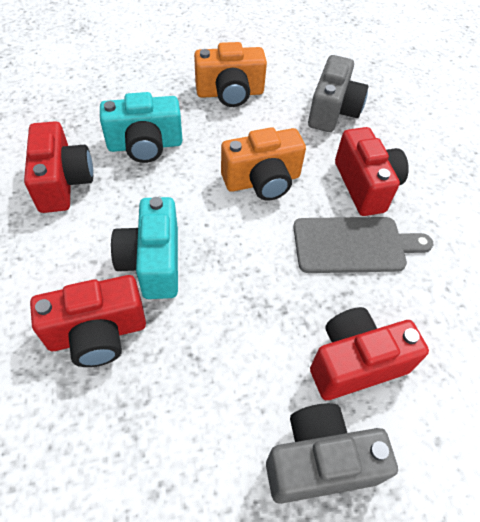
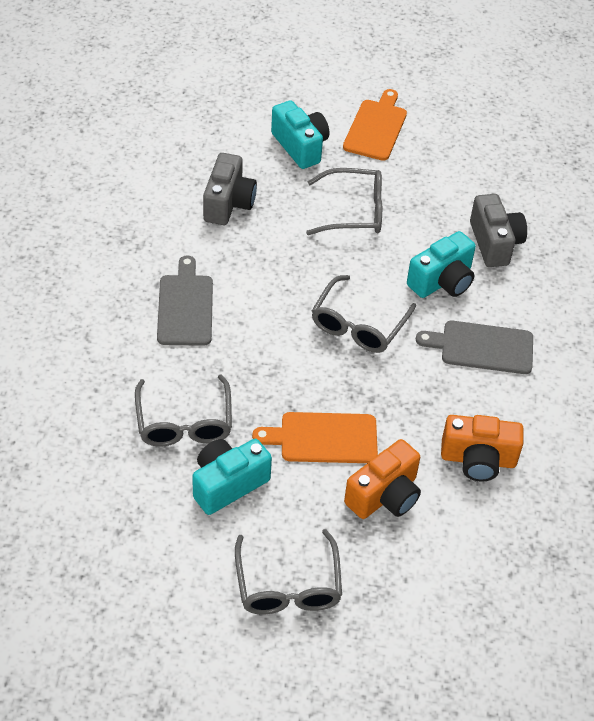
grey cutting board: 1 -> 2
grey glasses: 0 -> 4
orange cutting board: 0 -> 2
red camera: 4 -> 0
turquoise camera: 2 -> 3

